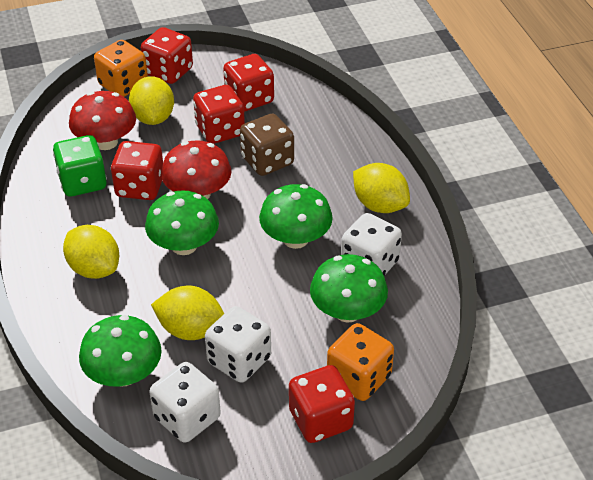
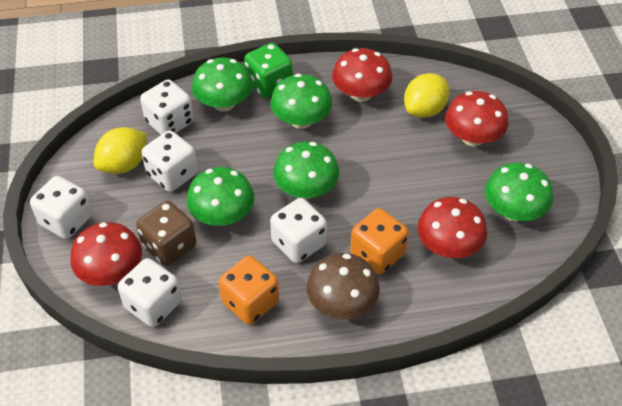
brown mushroom: 0 -> 1
green mushroom: 4 -> 5
red dice: 5 -> 0
red mushroom: 2 -> 4
white dice: 3 -> 5
yellow lemon: 4 -> 2

